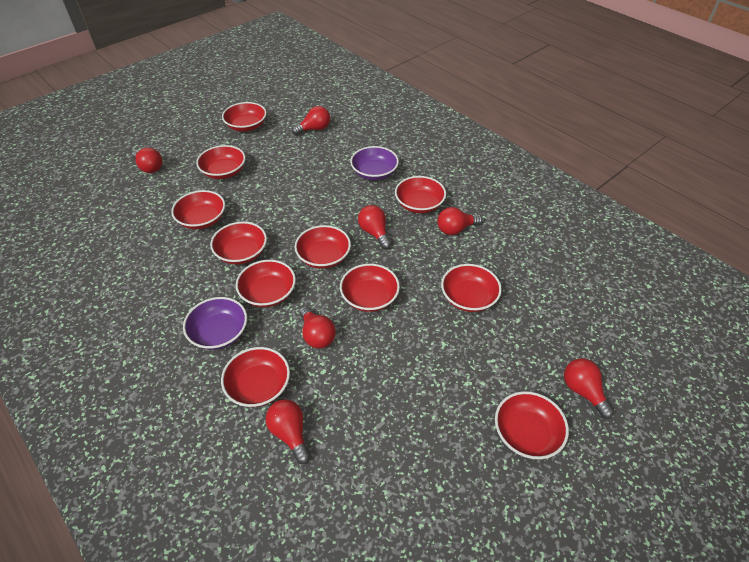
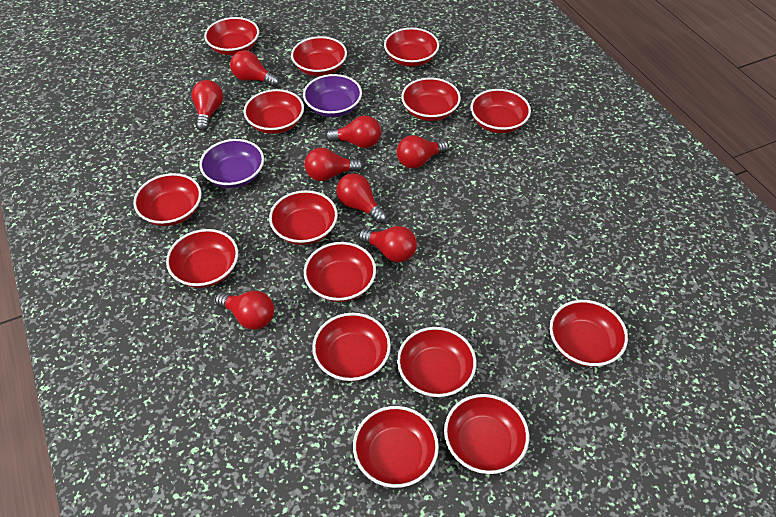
red bowl: 11 -> 15
red light bulb: 7 -> 8

